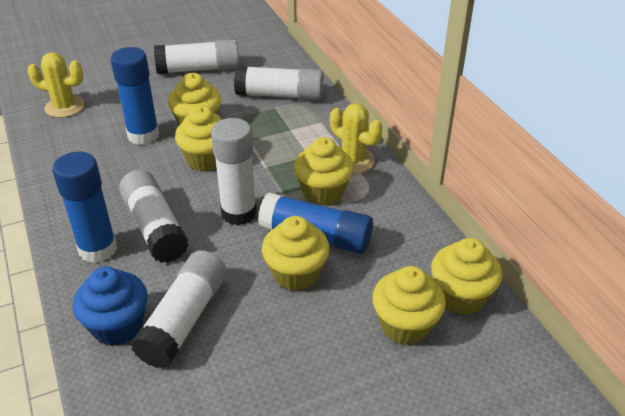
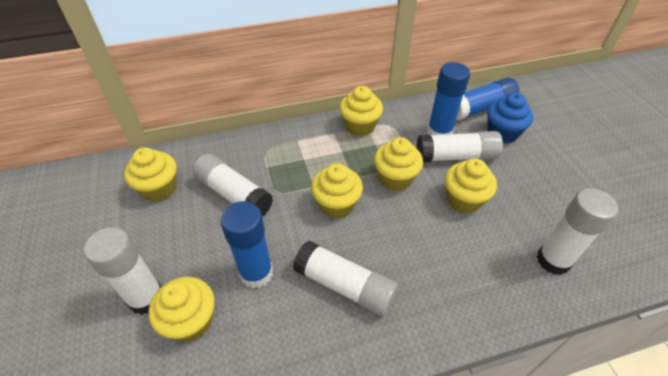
yellow cactus: 2 -> 0

